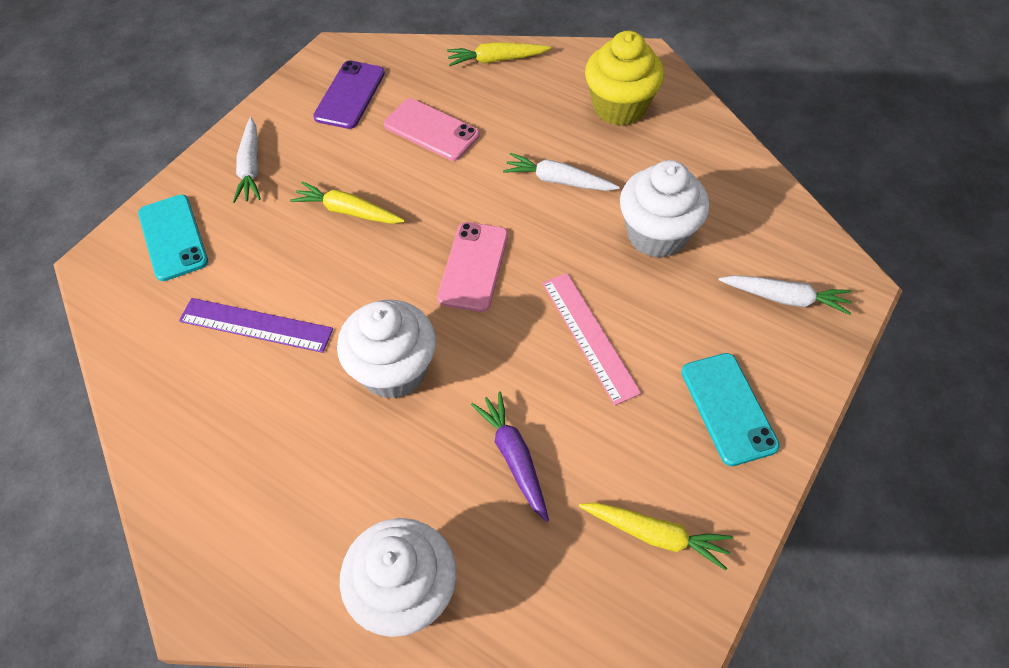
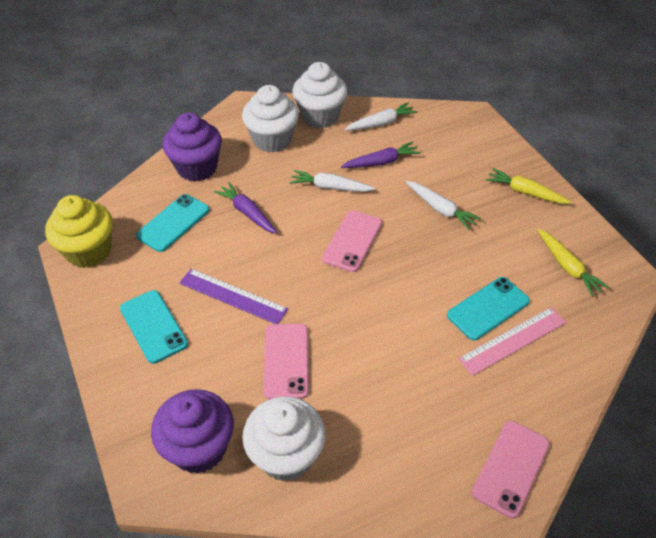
pink phone: 2 -> 3
purple carrot: 1 -> 2
purple cupcake: 0 -> 2
purple phone: 1 -> 0
turquoise phone: 2 -> 3
yellow carrot: 3 -> 2

